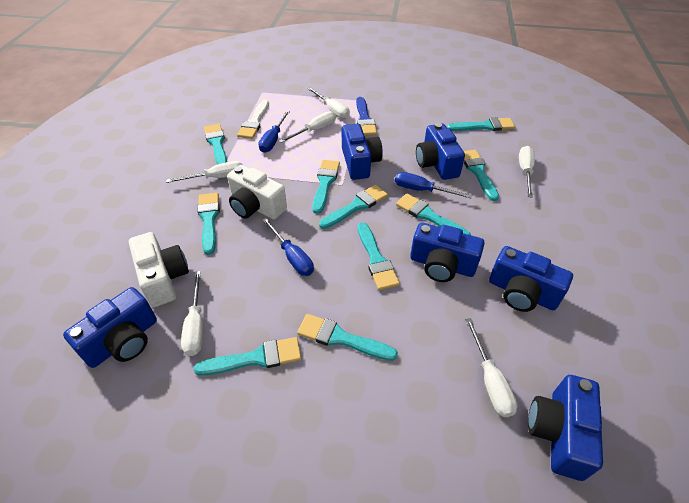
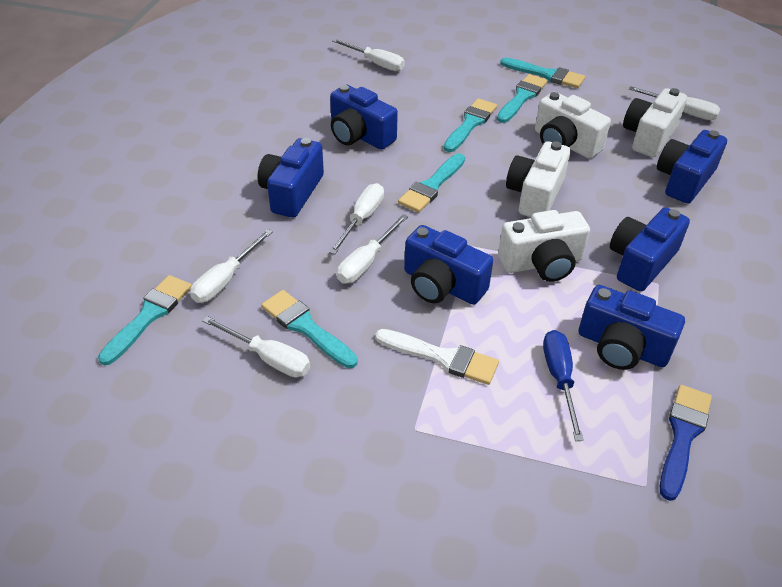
blue screwdriver: 3 -> 1
turquoise brush: 10 -> 6
white camera: 2 -> 4

